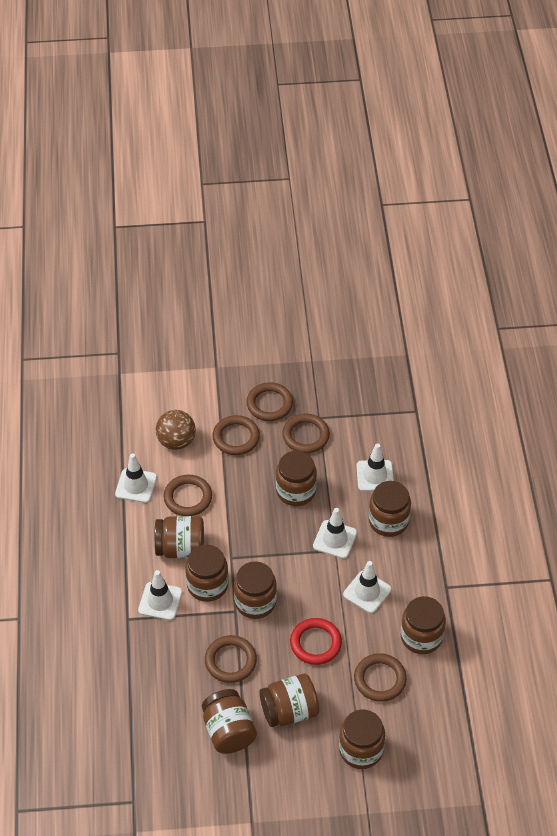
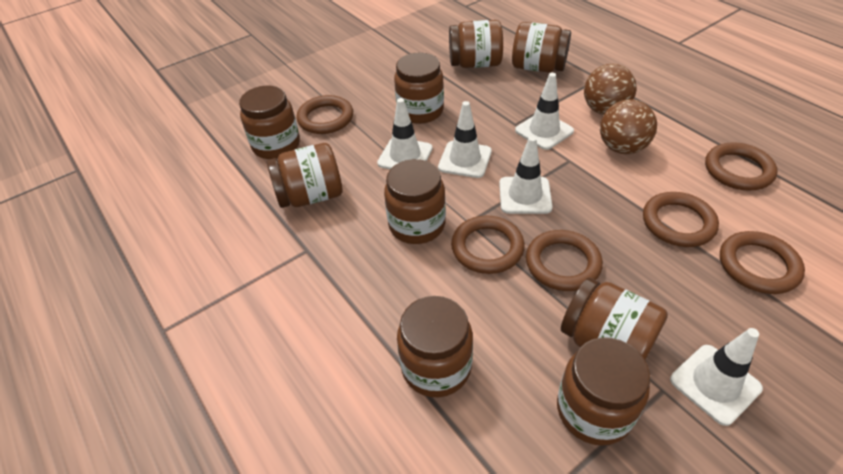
brown ball: 1 -> 2
red ring: 1 -> 0

